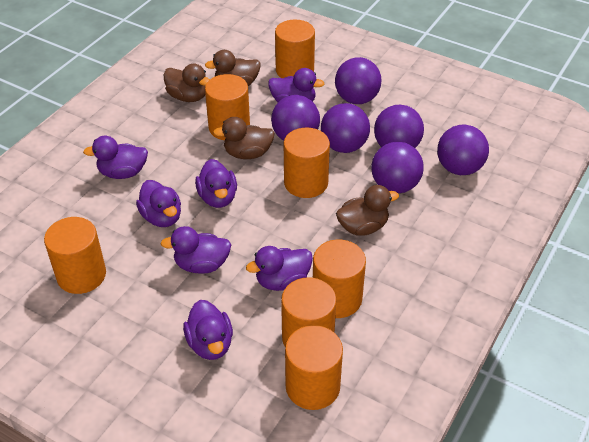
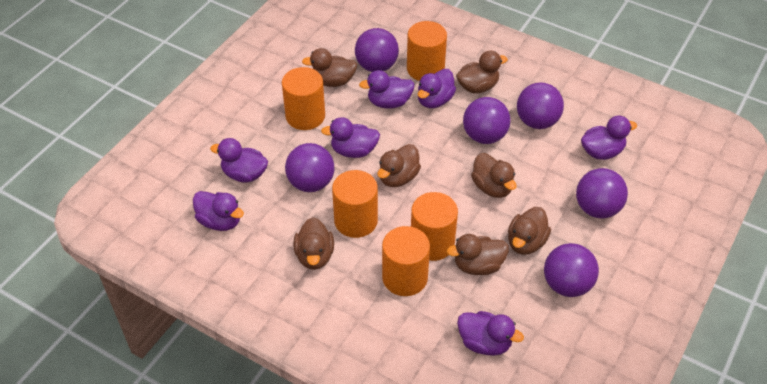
brown duck: 4 -> 7
orange cylinder: 7 -> 5

